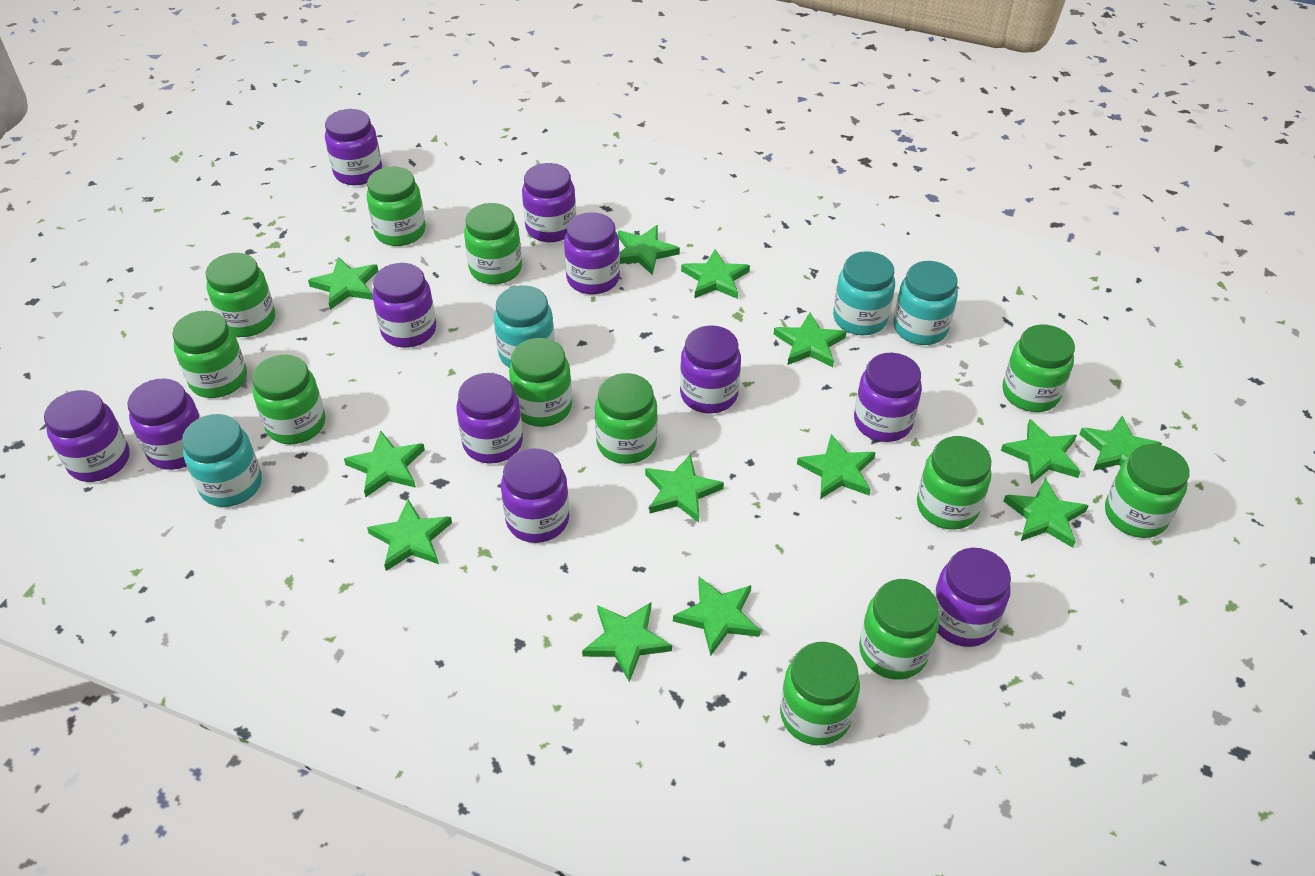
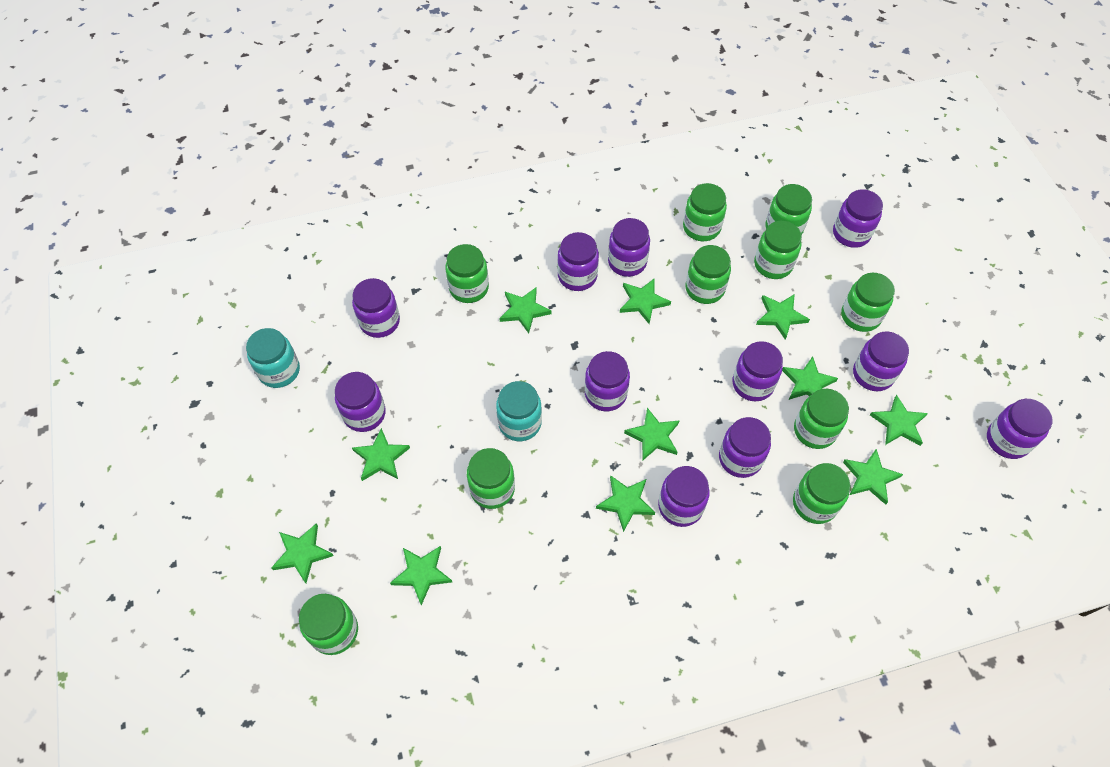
green jar: 12 -> 10
green star: 13 -> 11
turquoise jar: 4 -> 2

